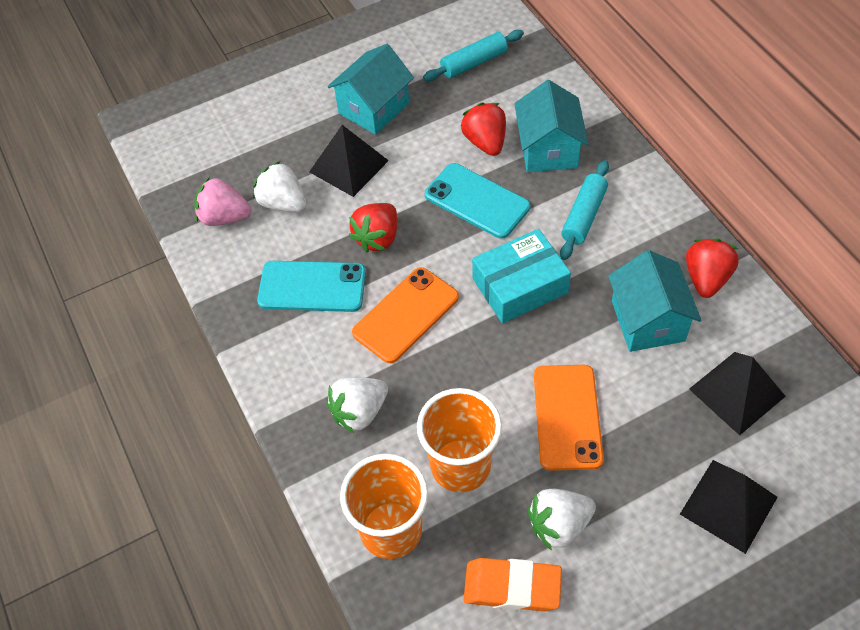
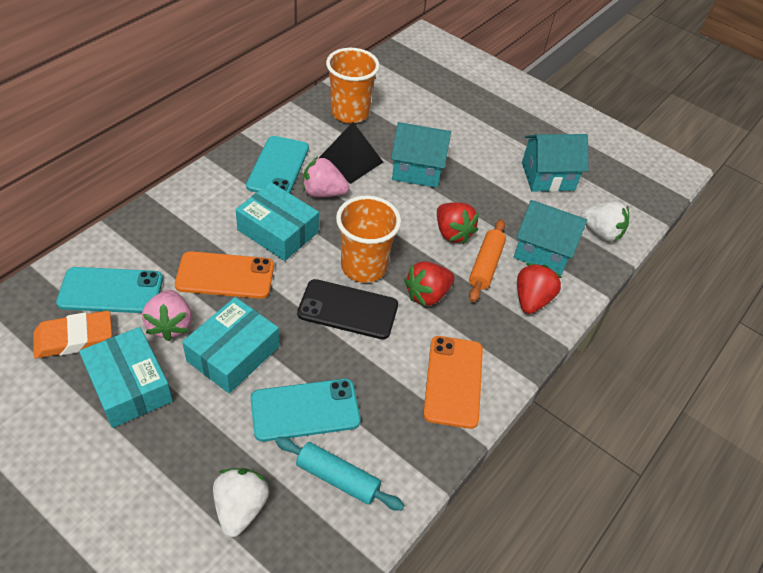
black phone: 0 -> 1
black pyramid: 3 -> 1
orange rolling pin: 0 -> 1
pink strawberry: 1 -> 2
turquoise box: 1 -> 3
turquoise phone: 2 -> 3
turquoise rolling pin: 2 -> 1
white strawberry: 3 -> 2

